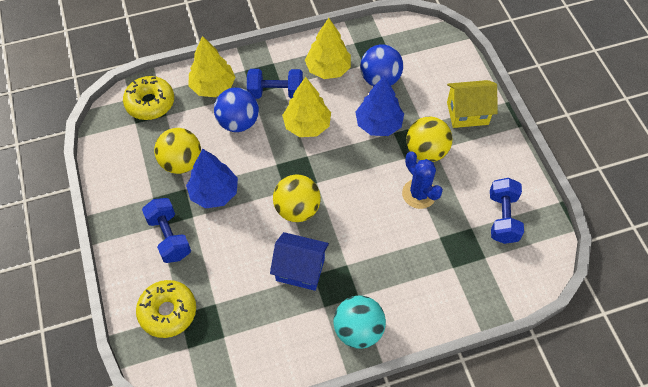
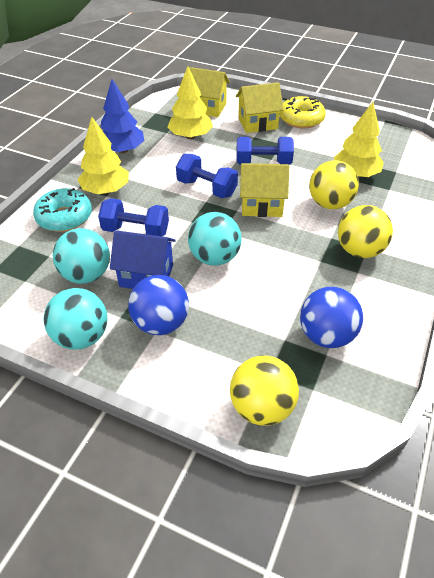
blue cactus: 1 -> 0
blue tree: 2 -> 1
turquoise ball: 1 -> 3
turquoise donut: 0 -> 1
yellow donut: 2 -> 1
yellow house: 1 -> 3

